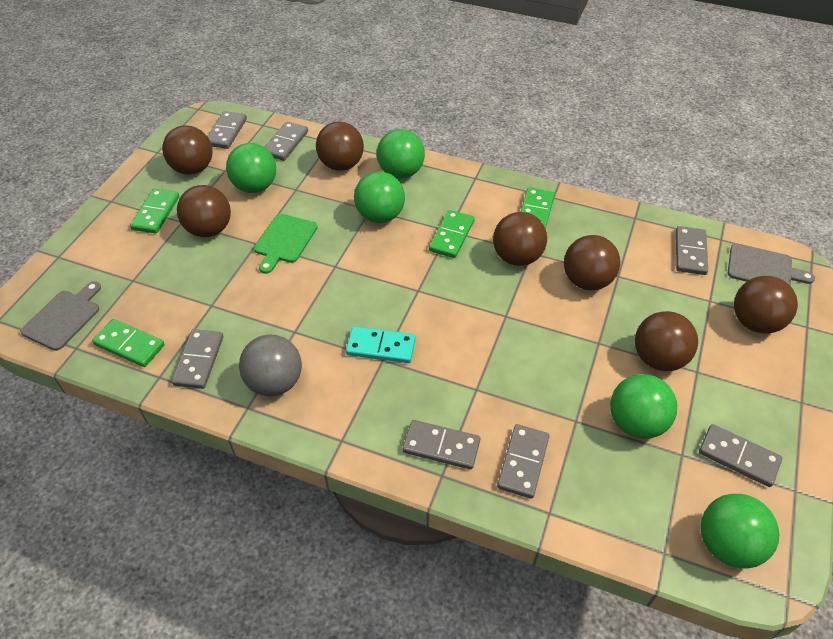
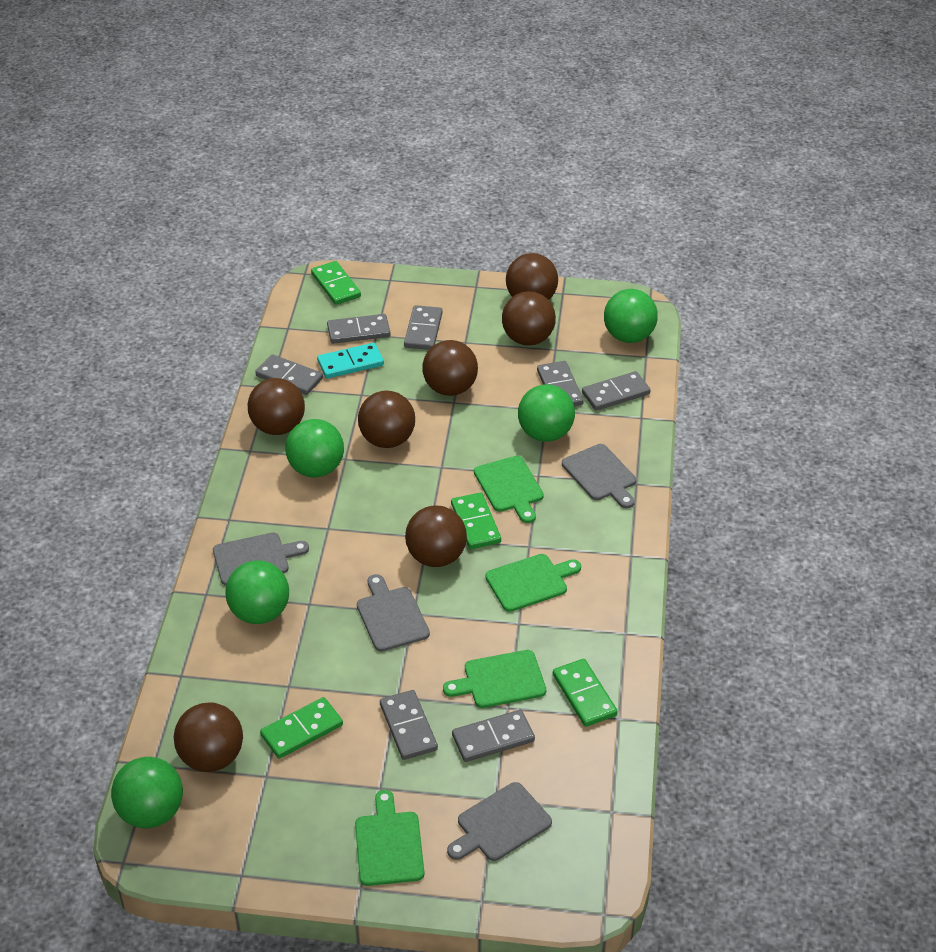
green cutting board: 1 -> 4
grey ball: 1 -> 0
grey cutting board: 2 -> 4

